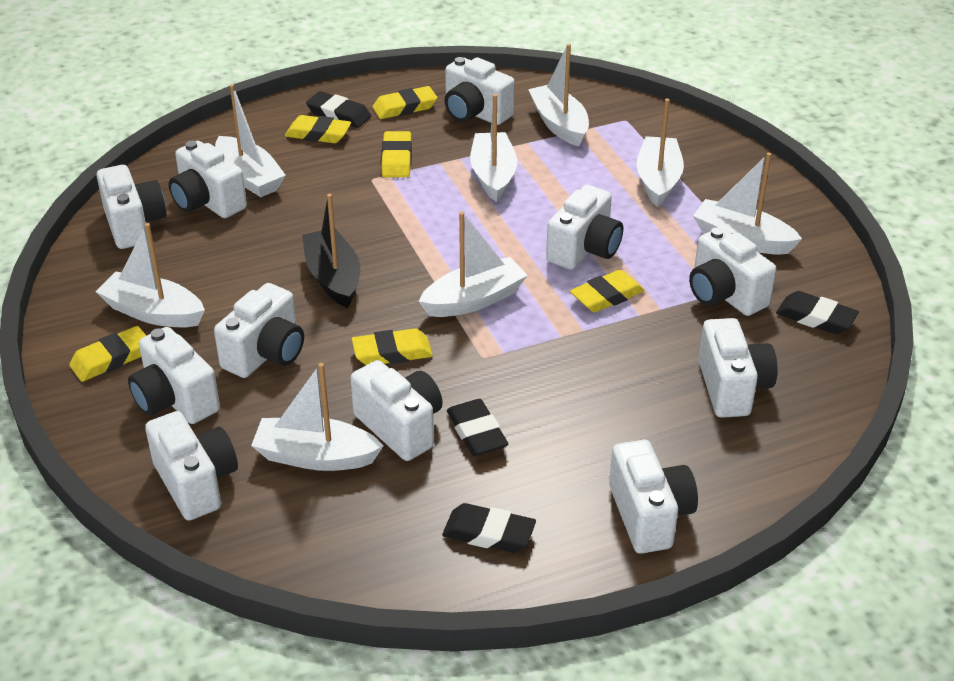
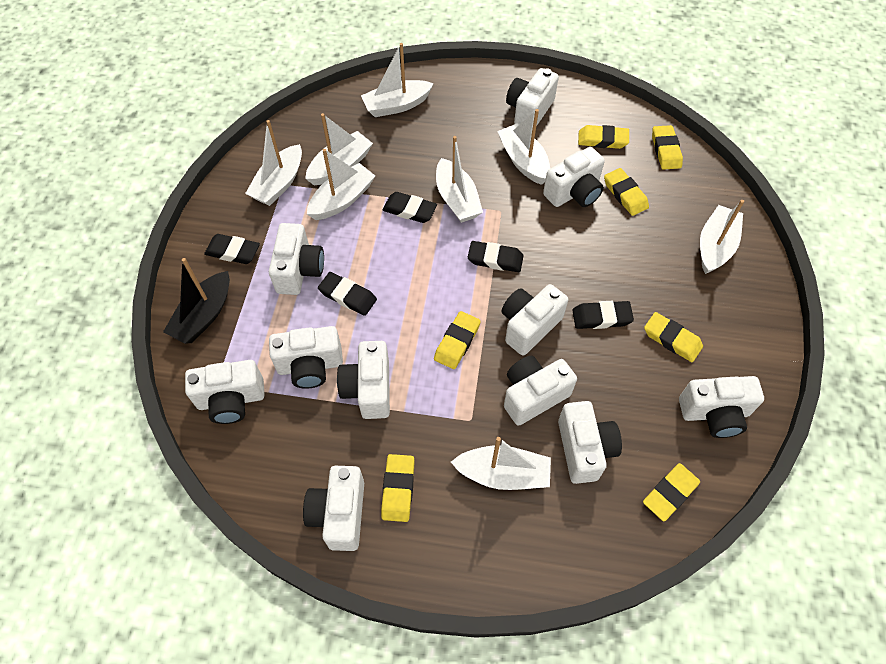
black eraser: 4 -> 5
yellow eraser: 6 -> 7

